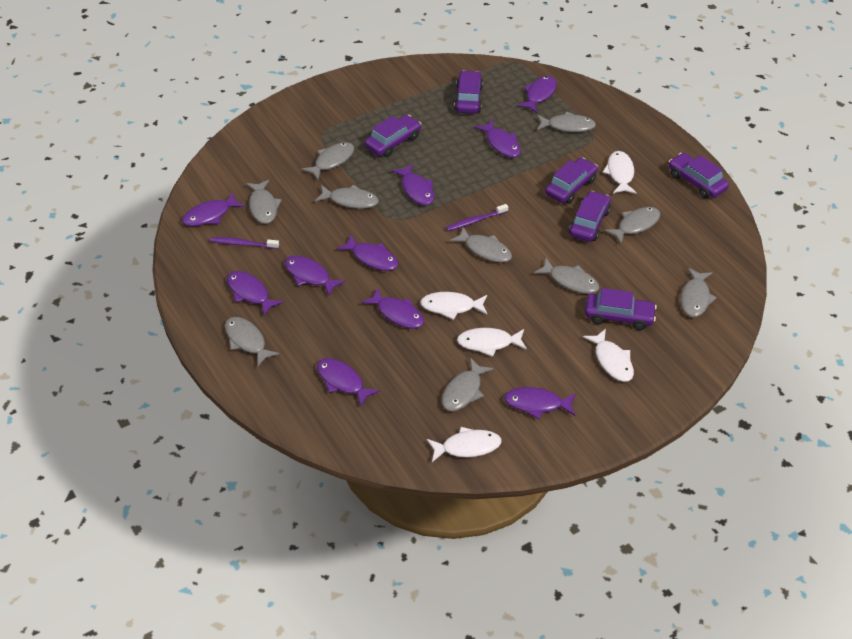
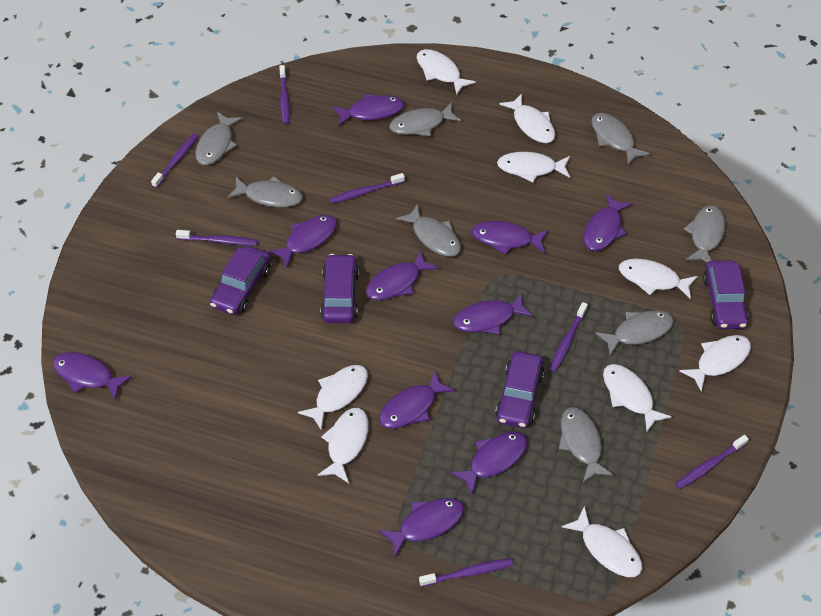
grey fish: 10 -> 8
purple car: 6 -> 4
purple toothbrush: 2 -> 7
white fish: 5 -> 9

